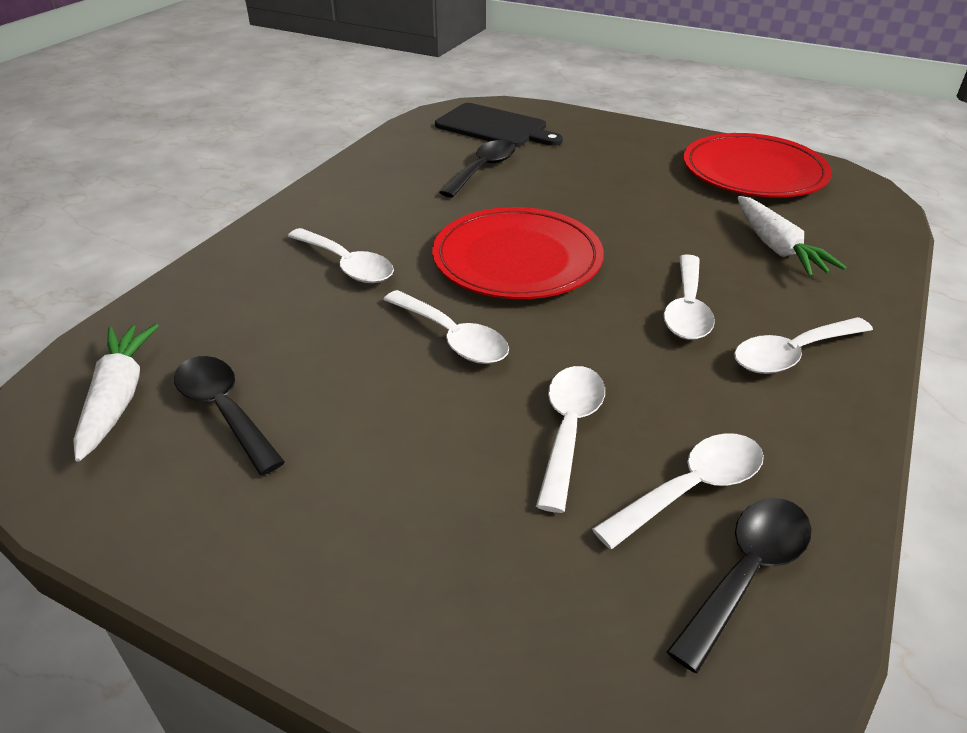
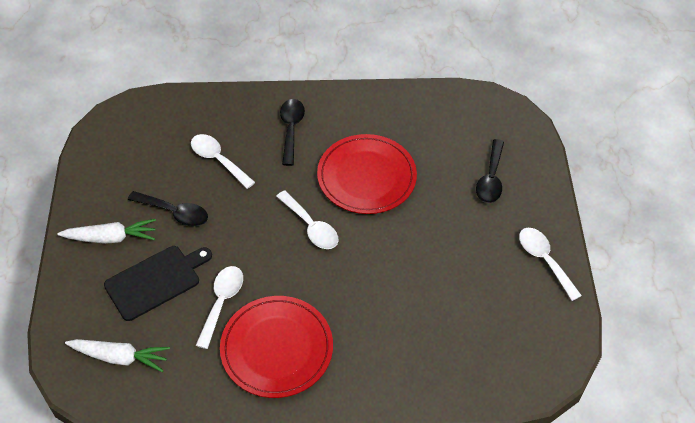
white spoon: 6 -> 4

